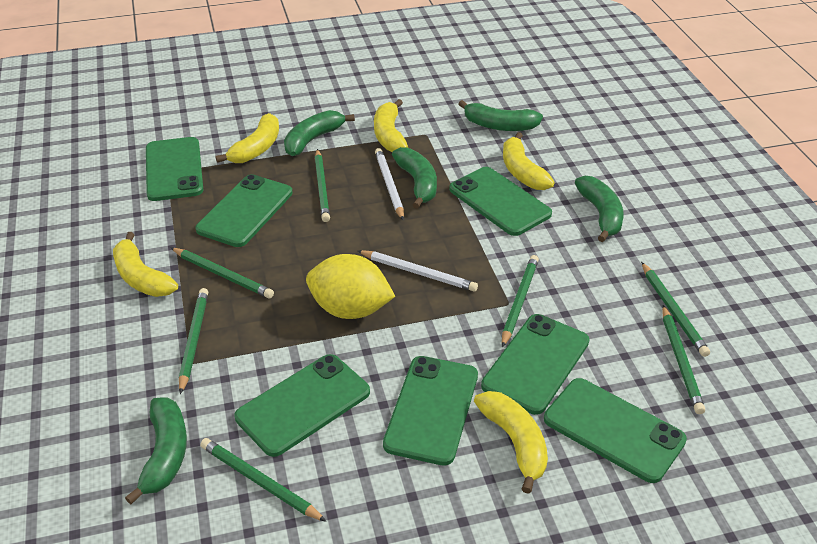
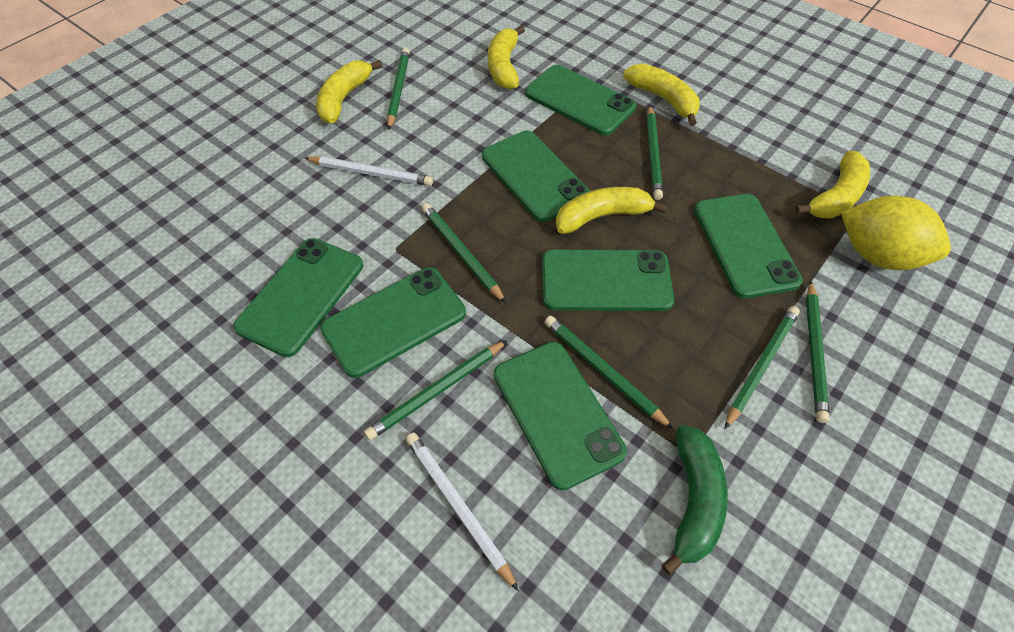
green banana: 5 -> 1

